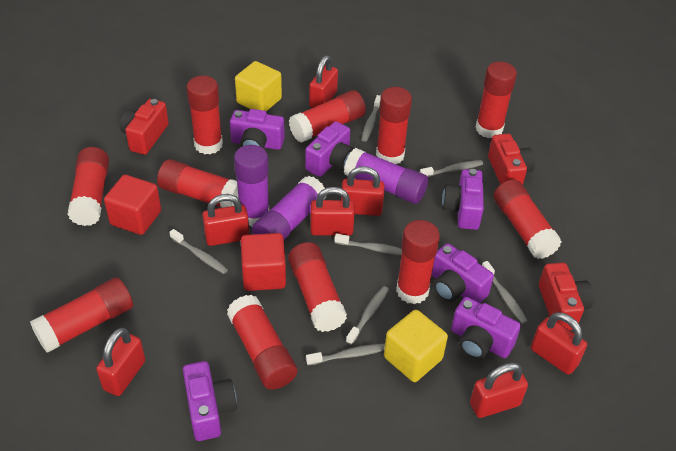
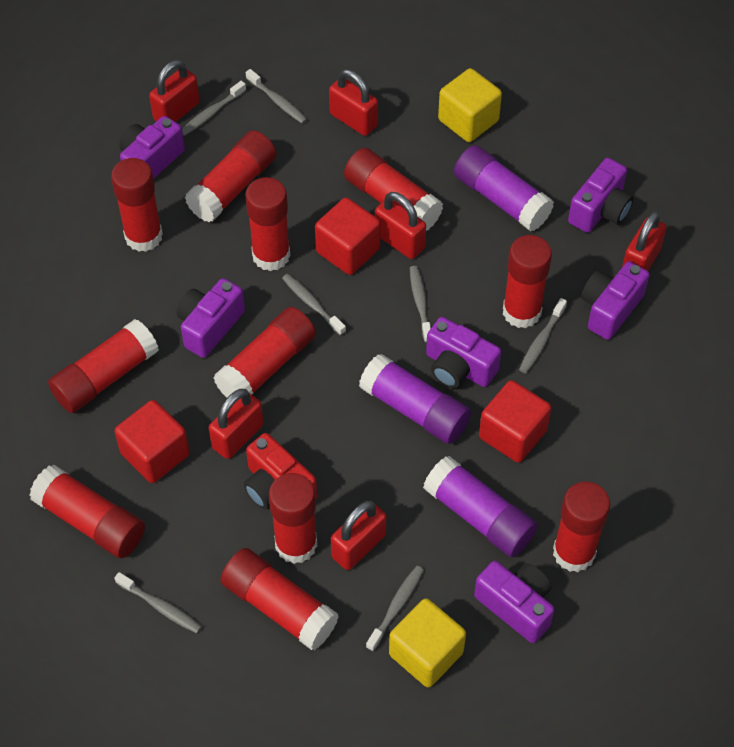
red camera: 3 -> 1
red cube: 2 -> 3
red padlock: 7 -> 6

